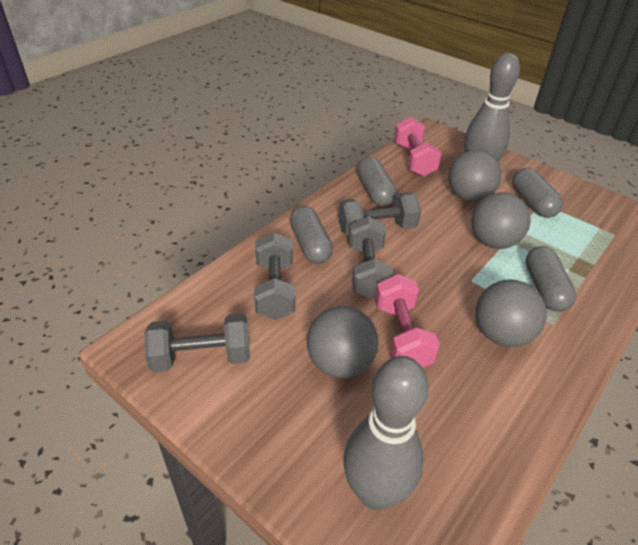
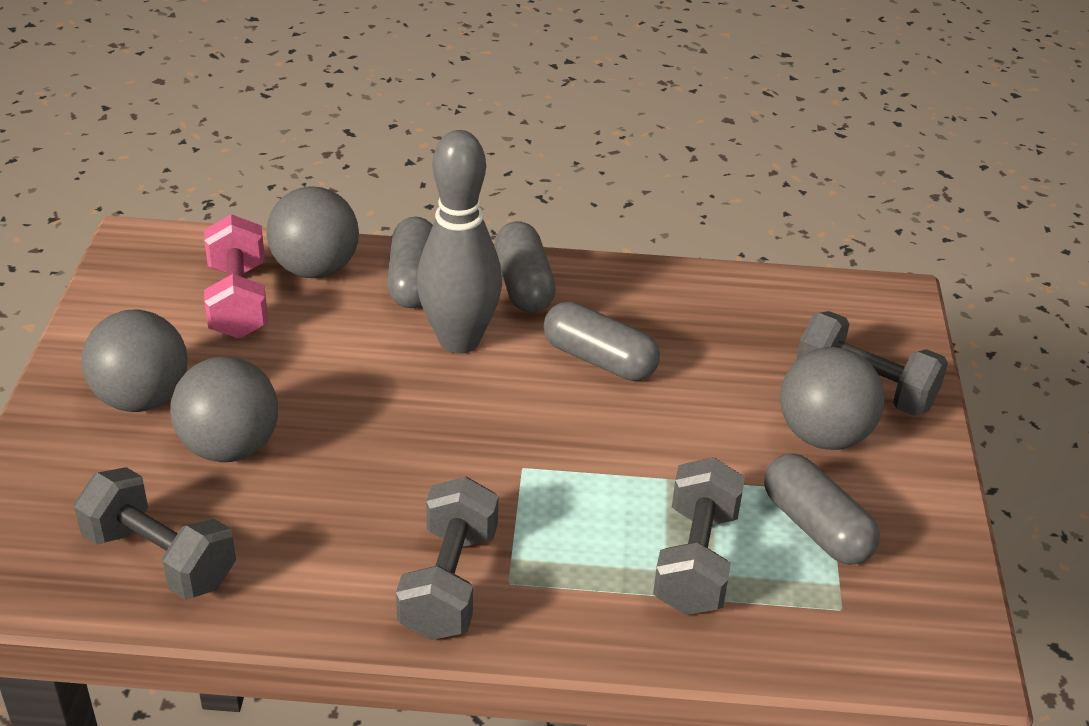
grey bowling pin: 2 -> 1
pink dumbbell: 2 -> 1

